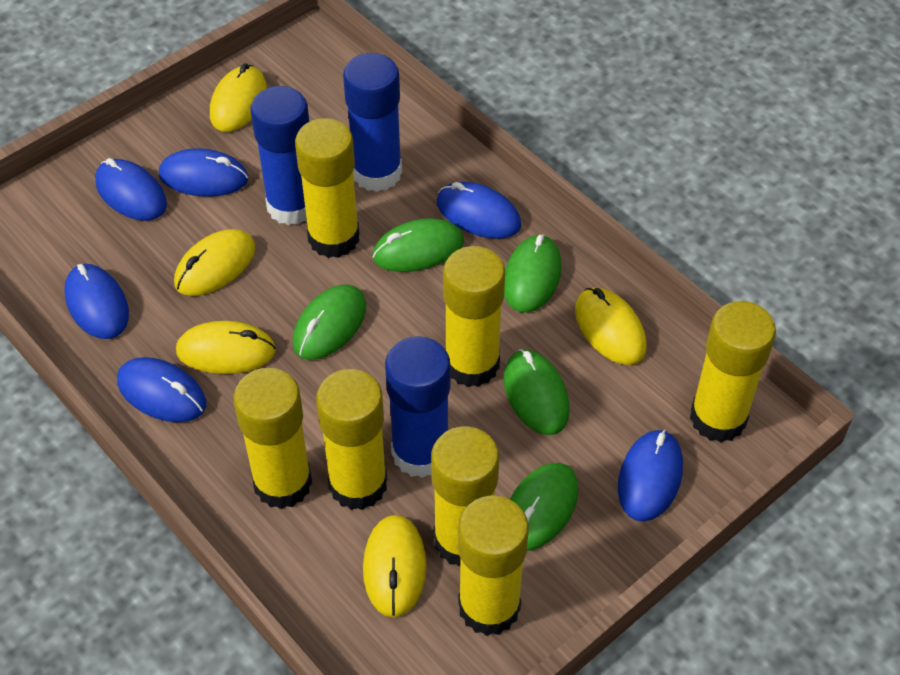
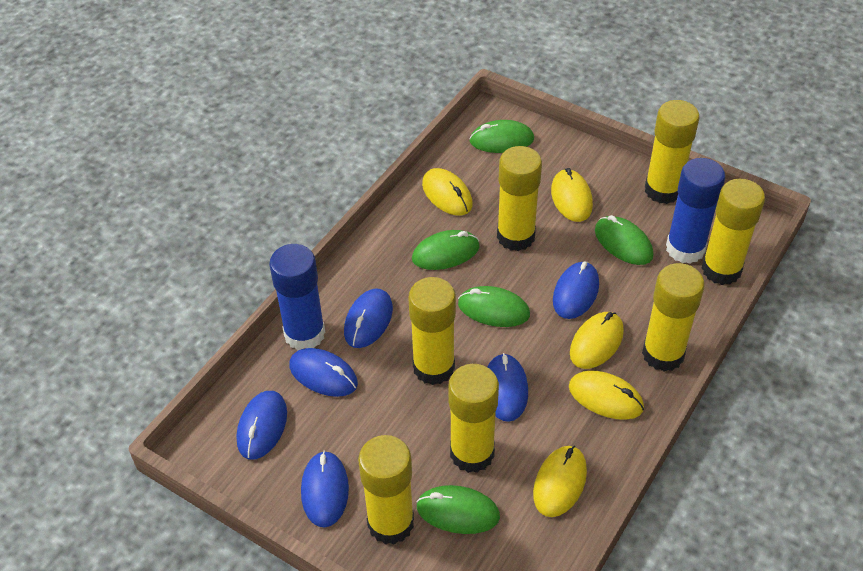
blue glue stick: 3 -> 2

